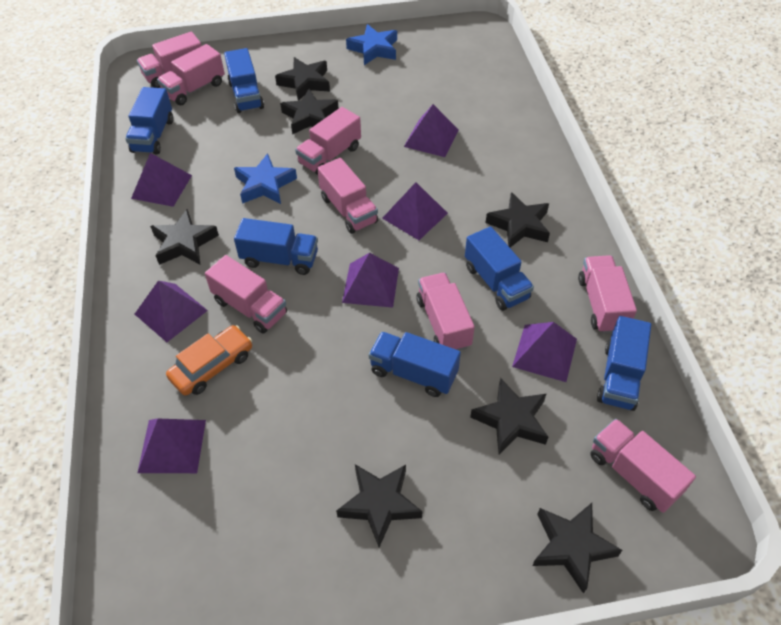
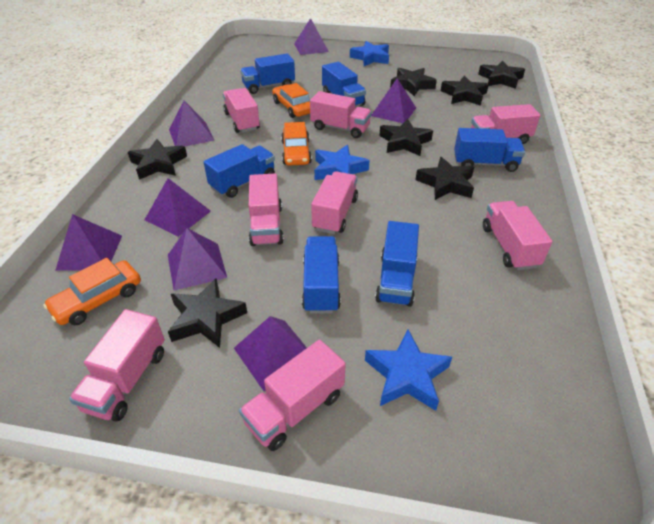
blue star: 2 -> 3
orange car: 1 -> 3

